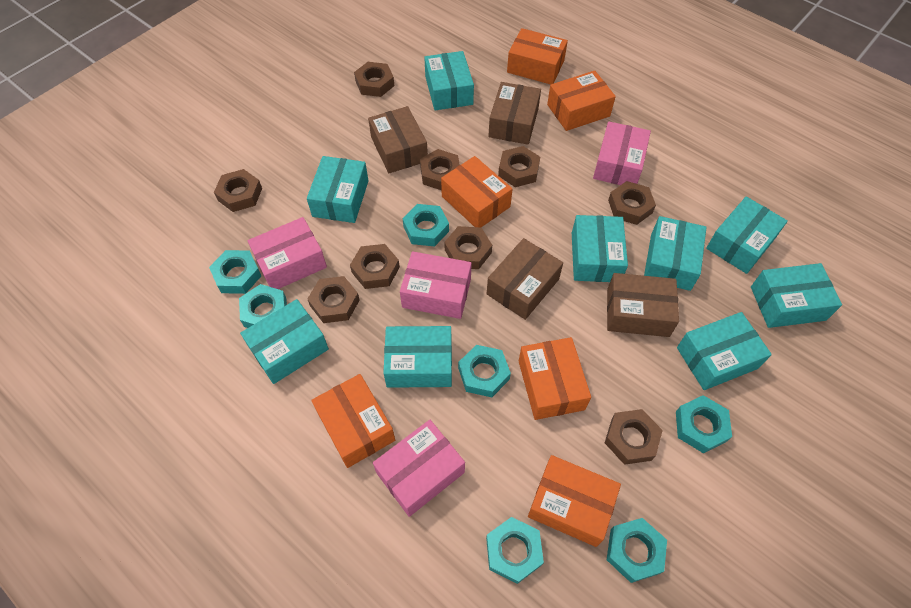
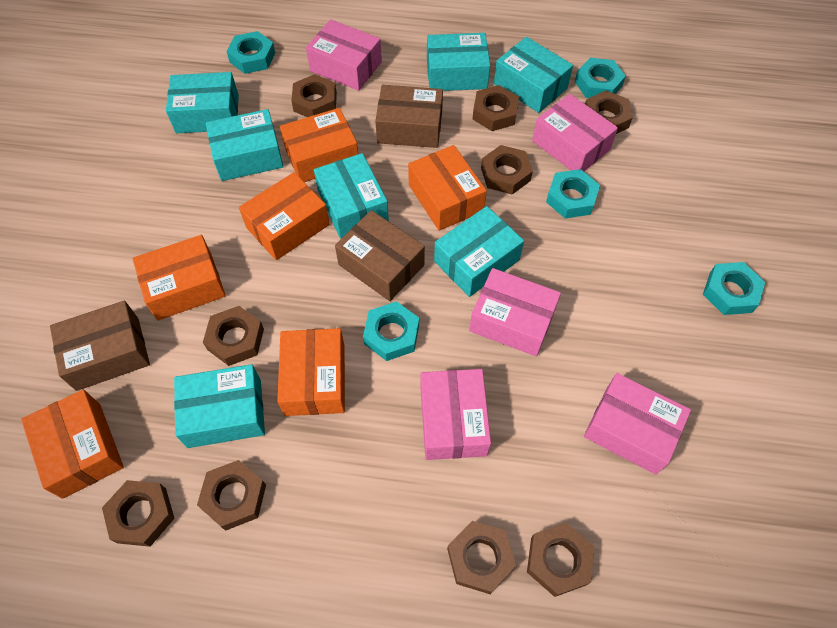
brown box: 4 -> 3
pink box: 4 -> 5
turquoise box: 9 -> 7
turquoise nut: 7 -> 5

